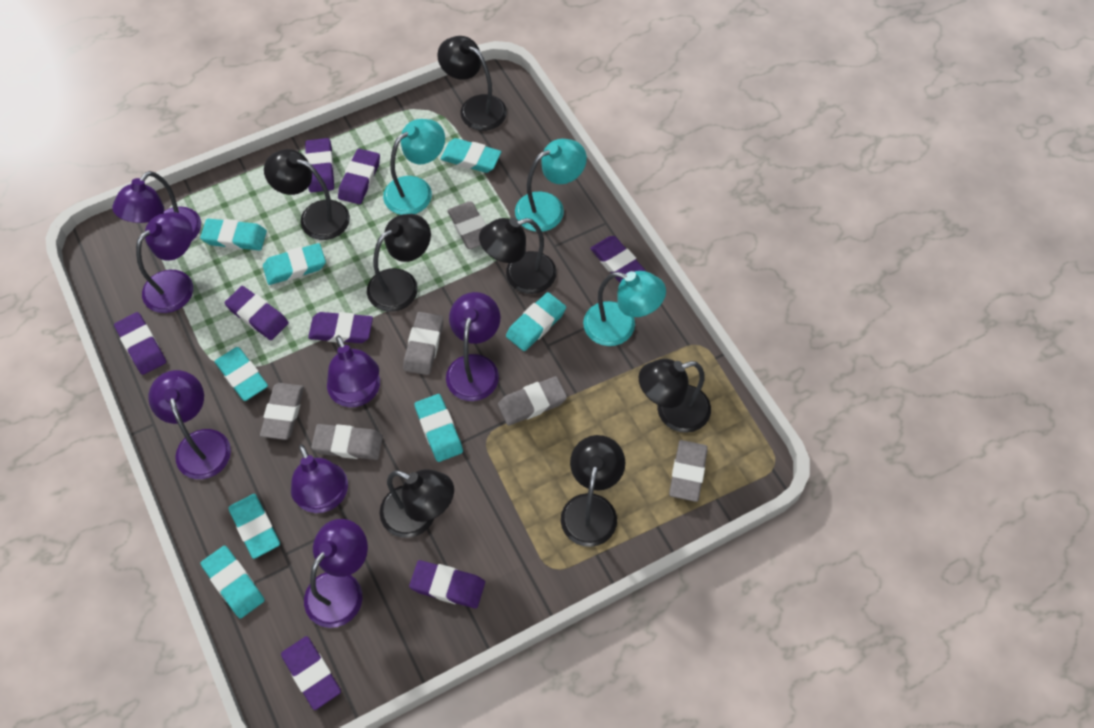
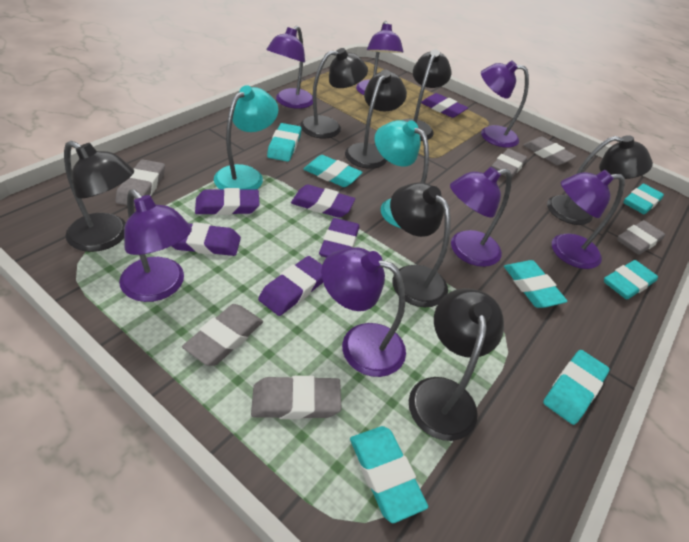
purple eraser: 8 -> 6
turquoise eraser: 8 -> 7
turquoise lamp: 3 -> 2

